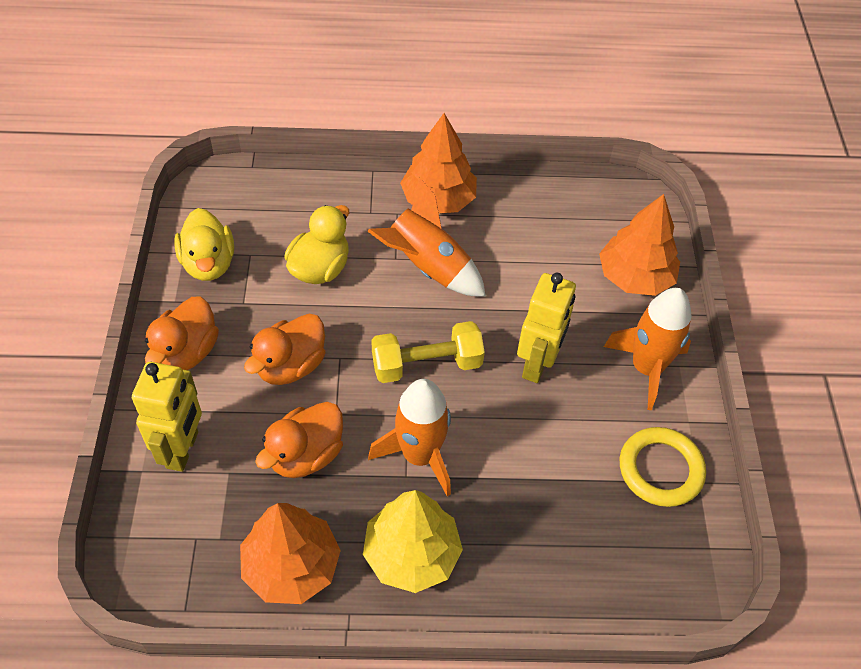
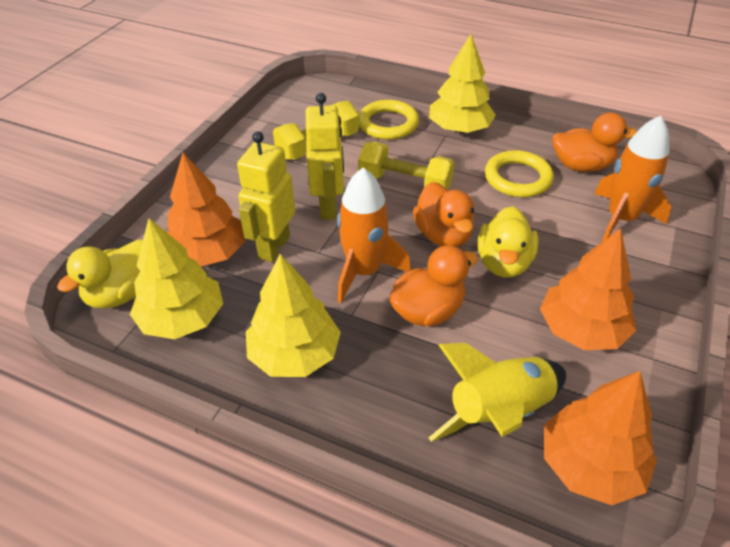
orange rocket: 3 -> 2
yellow dumbbell: 1 -> 2
yellow ring: 1 -> 2
yellow rocket: 0 -> 1
yellow tree: 1 -> 3

